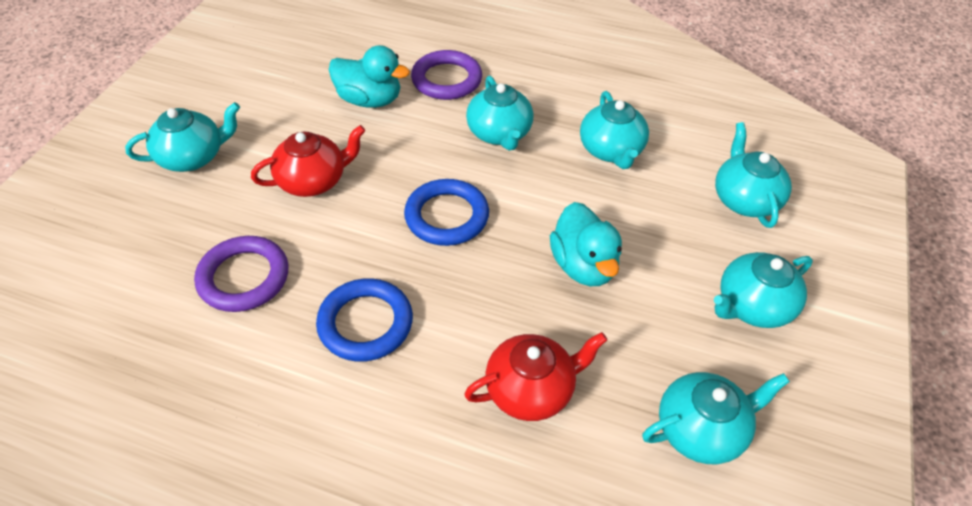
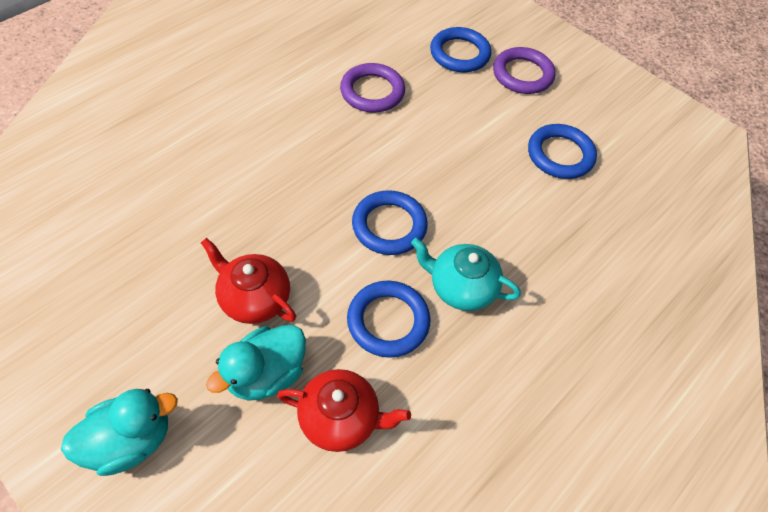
blue ring: 2 -> 4
turquoise teapot: 6 -> 1

